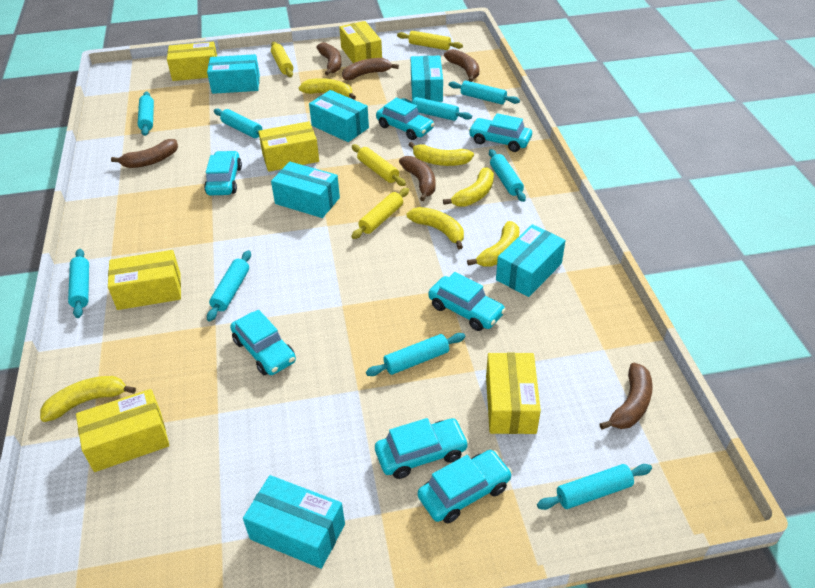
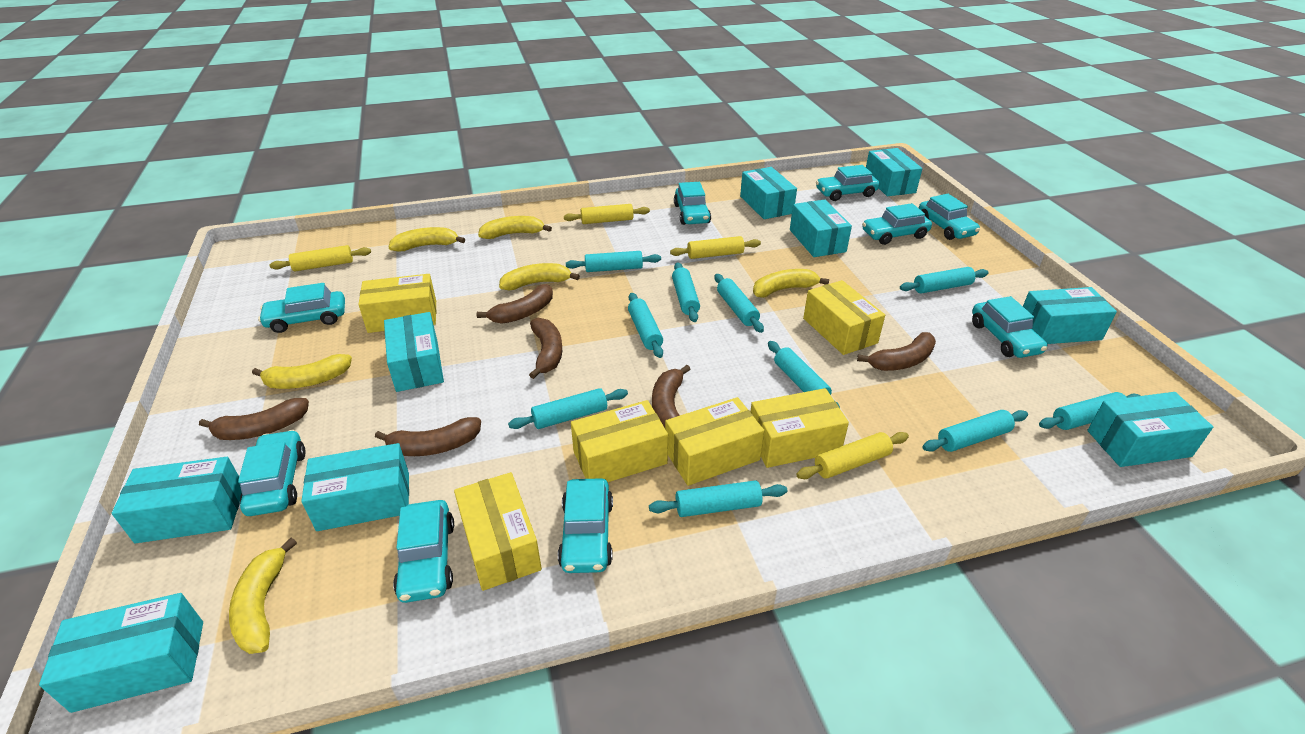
turquoise box: 6 -> 9
turquoise car: 7 -> 9
turquoise rolling pin: 9 -> 10

